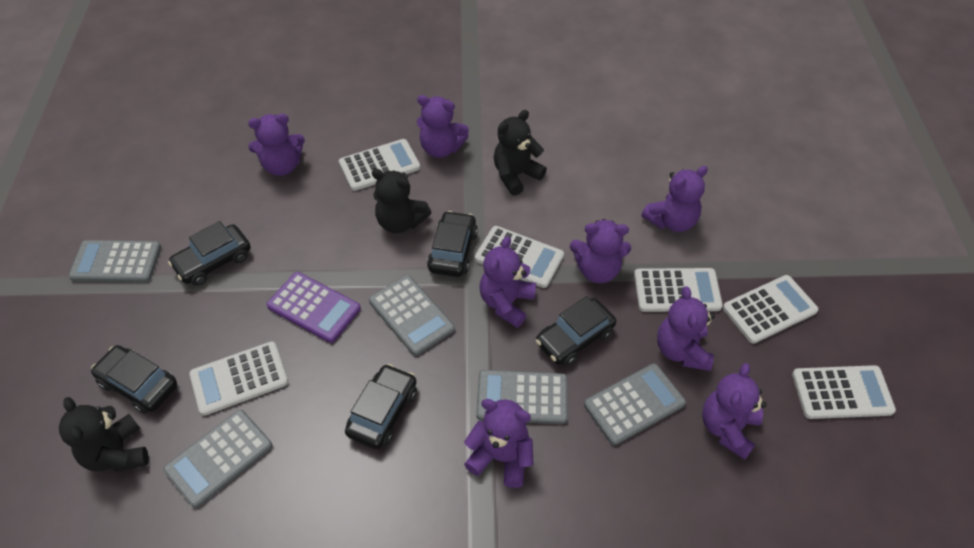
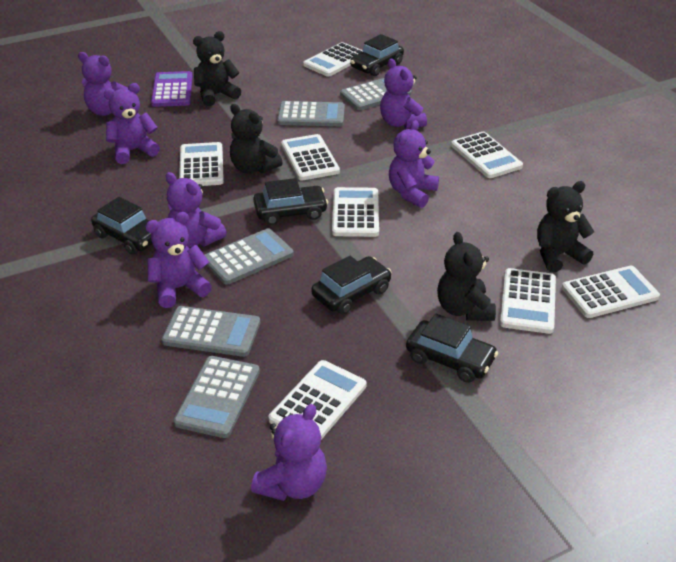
black teddy bear: 3 -> 4
purple teddy bear: 8 -> 7
white calculator: 6 -> 8

